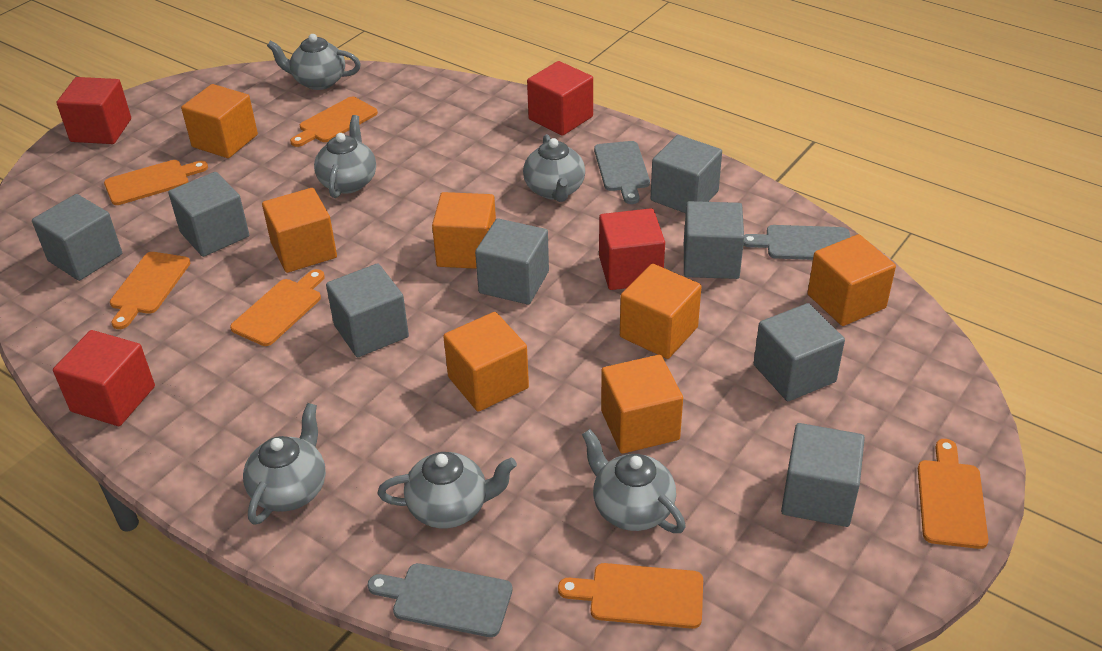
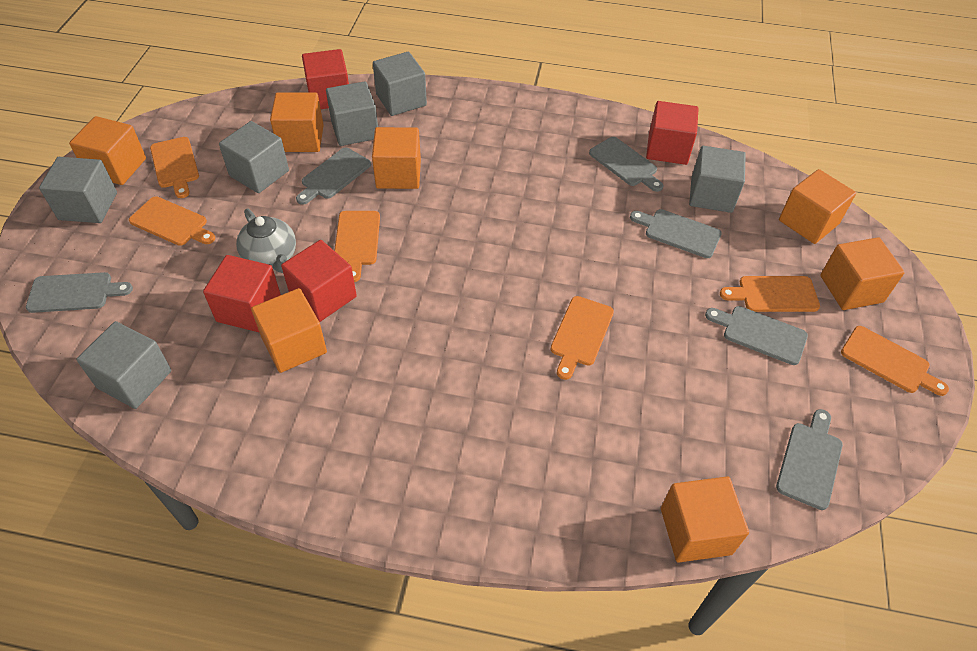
grey cube: 8 -> 6
grey cutting board: 3 -> 6
grey teapot: 6 -> 1

